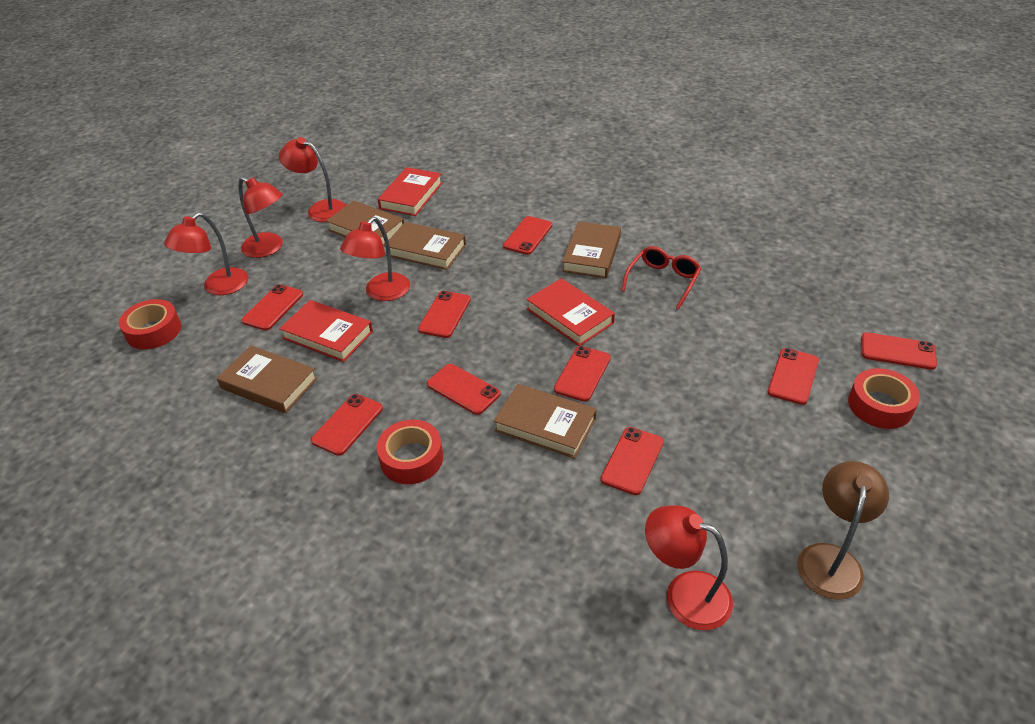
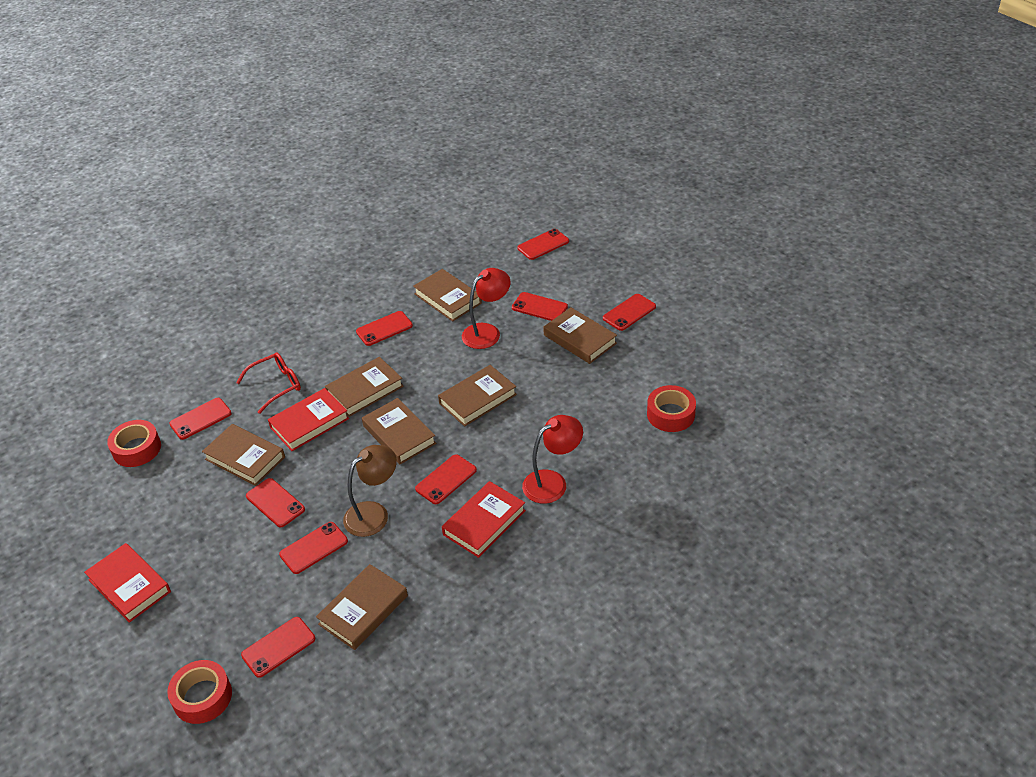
brown book: 5 -> 7
red lamp: 5 -> 2

